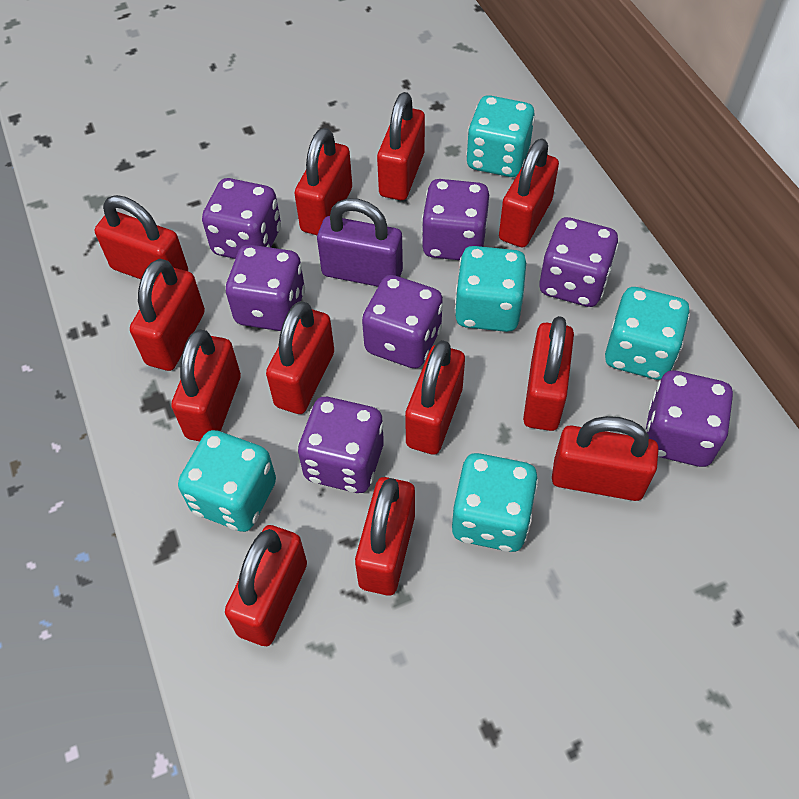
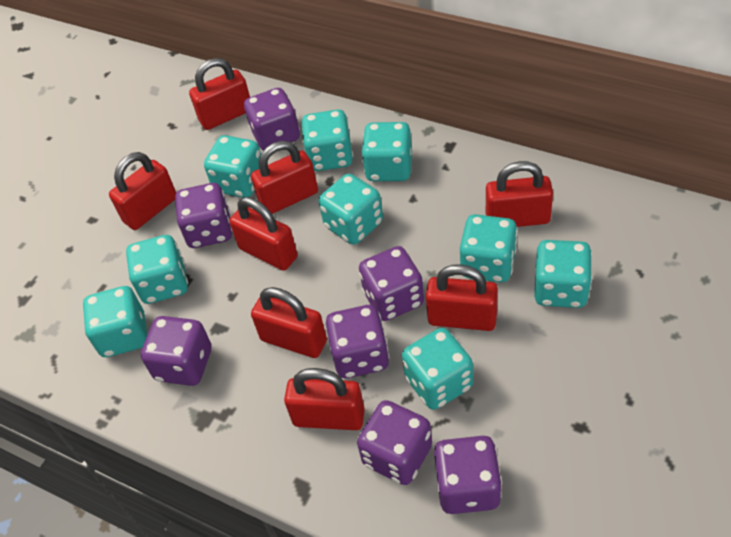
purple padlock: 1 -> 0
red padlock: 12 -> 8
turquoise dice: 5 -> 9

